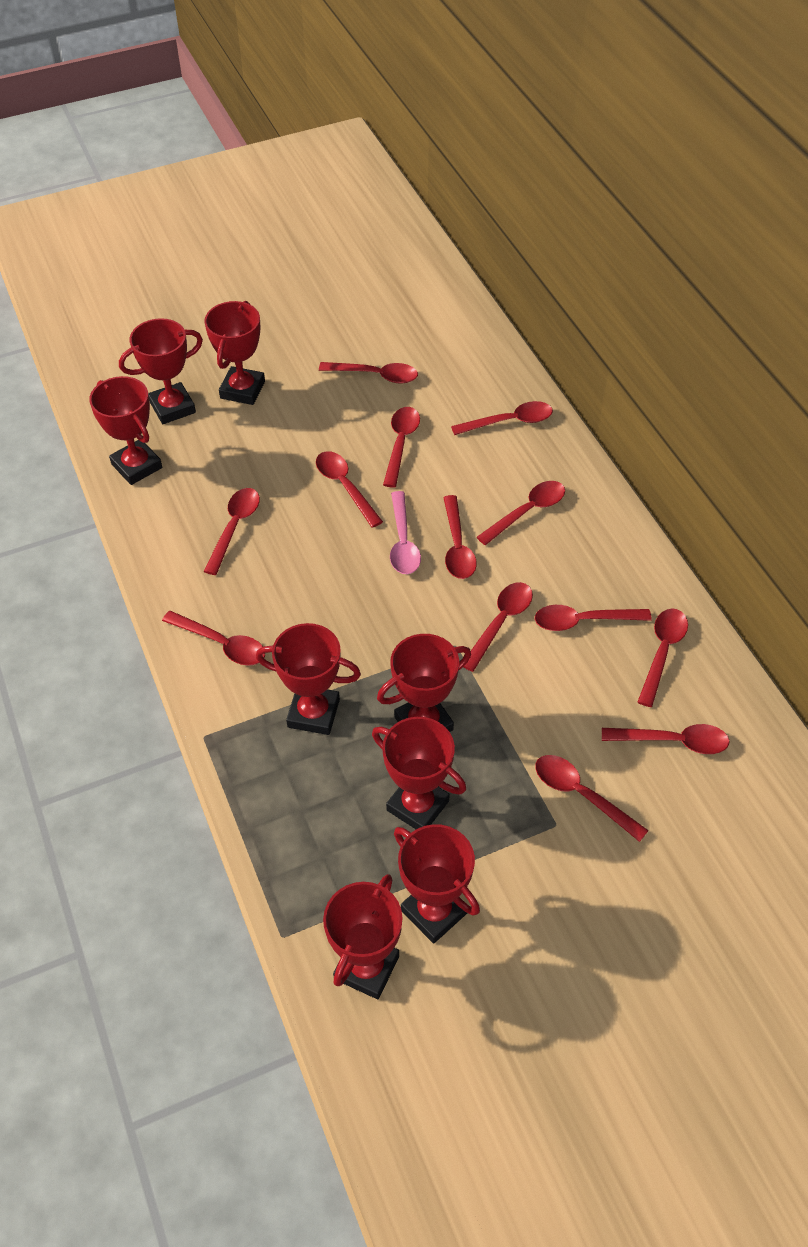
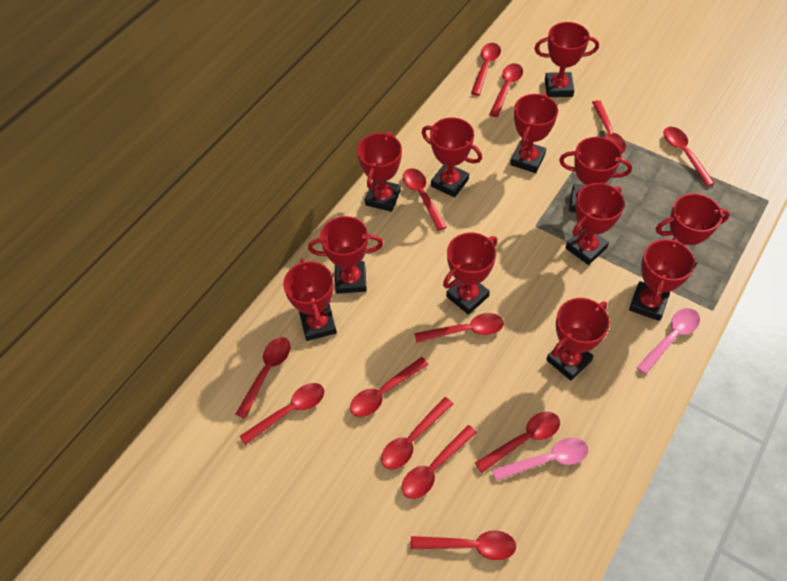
pink spoon: 1 -> 2
red trophy: 8 -> 12

